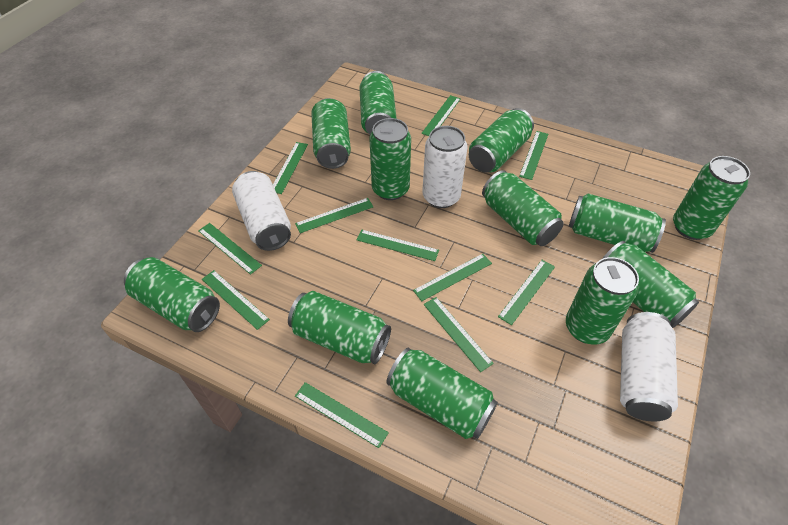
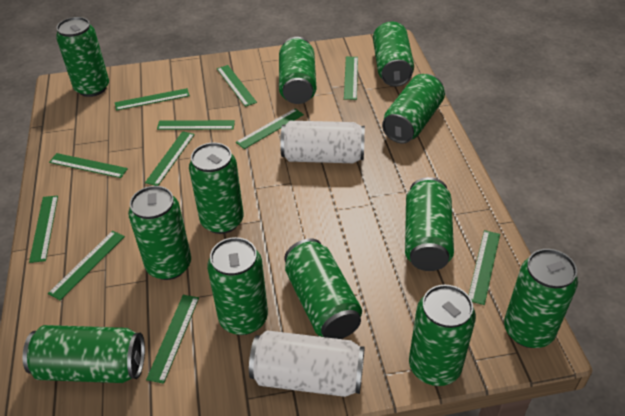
white can: 3 -> 2

